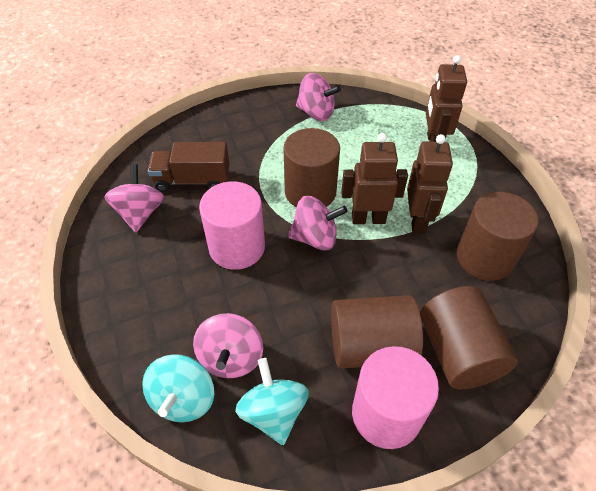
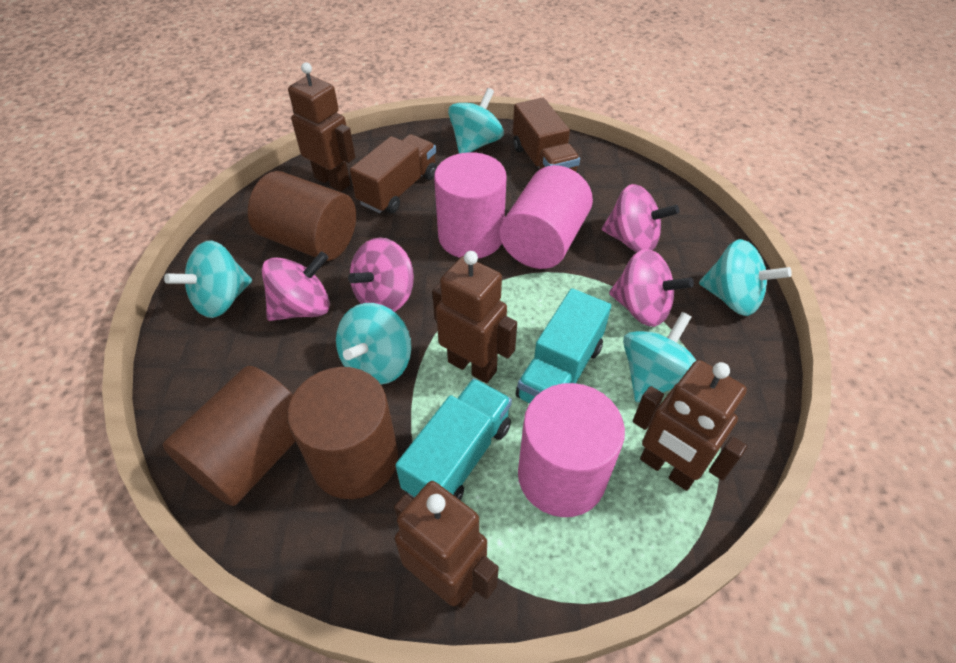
brown cylinder: 4 -> 3
brown robot: 3 -> 4
brown truck: 1 -> 2
pink cylinder: 2 -> 3
turquoise spinning top: 2 -> 5
turquoise truck: 0 -> 2

